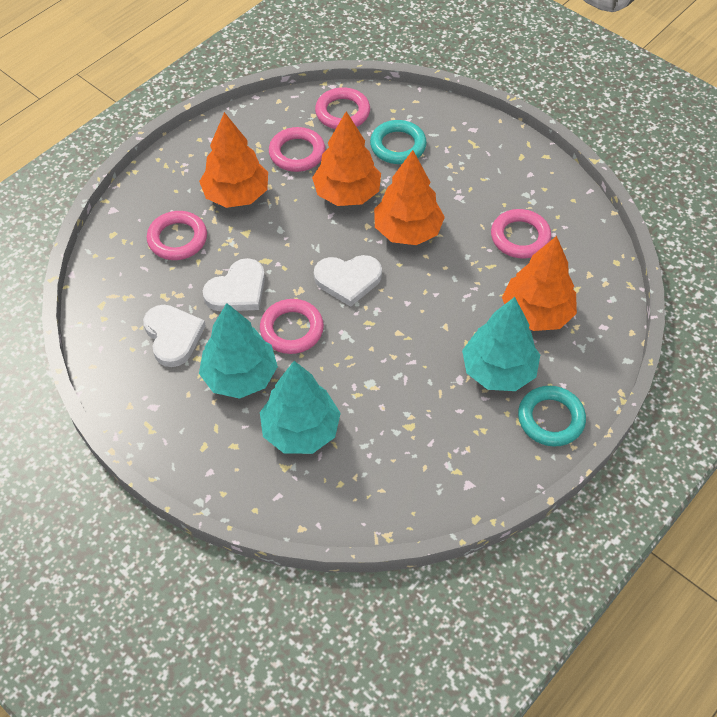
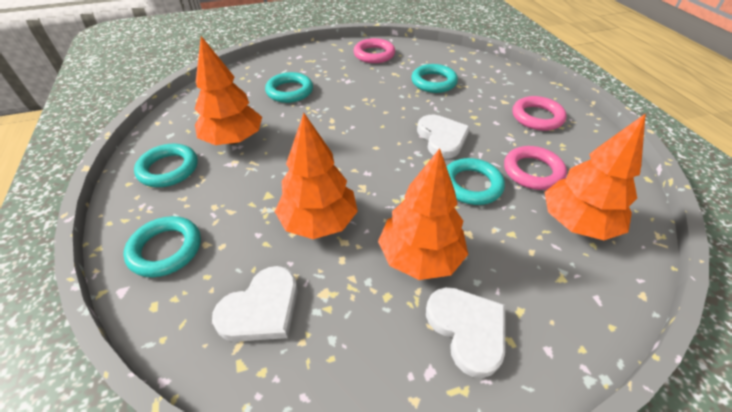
pink ring: 5 -> 3
turquoise ring: 2 -> 5
turquoise tree: 3 -> 0

